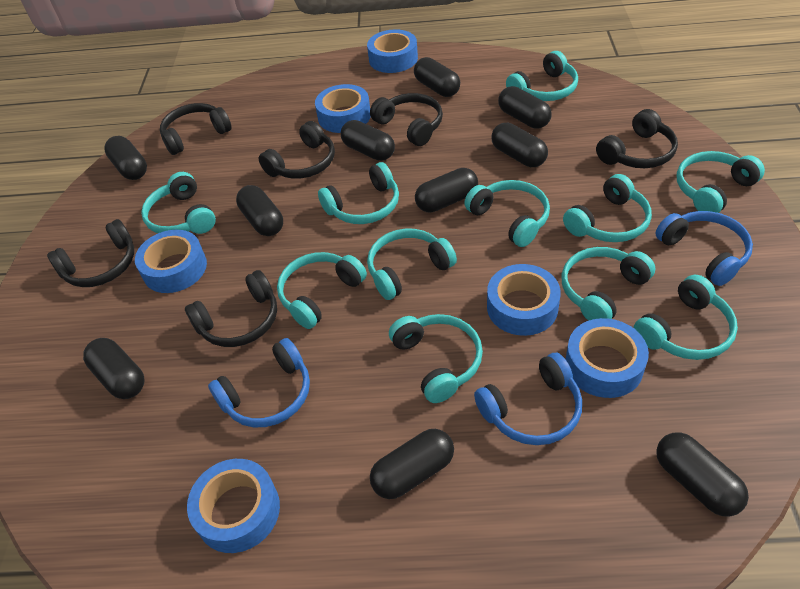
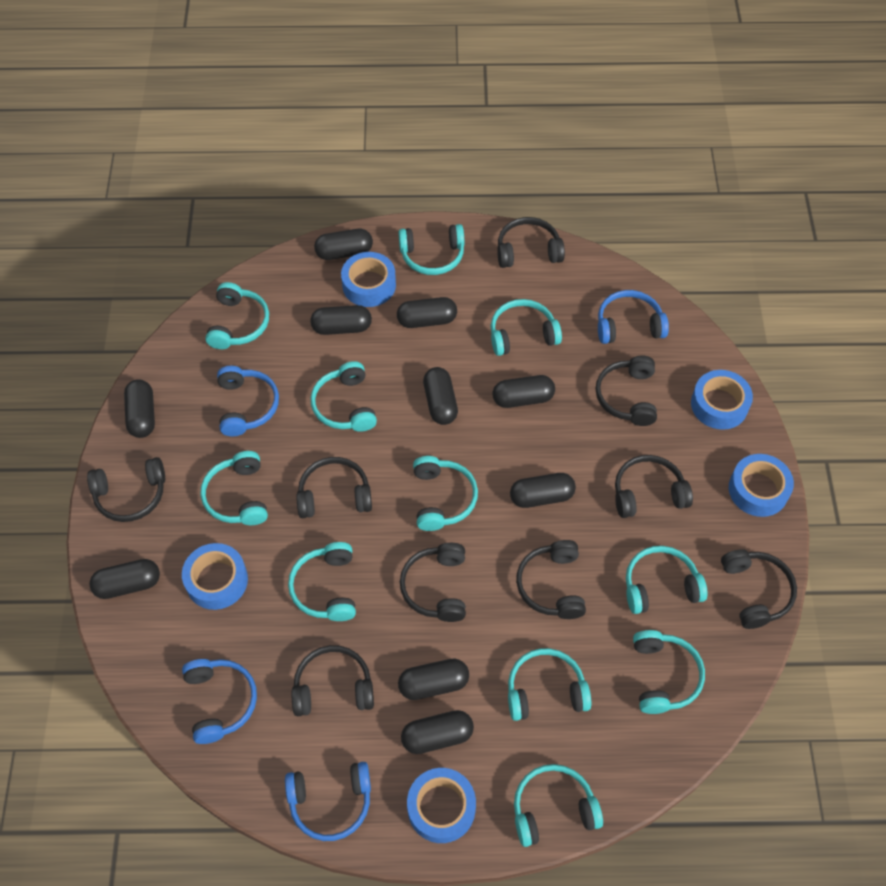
black headphones: 6 -> 9
blue headphones: 3 -> 4
blue tape: 6 -> 5

